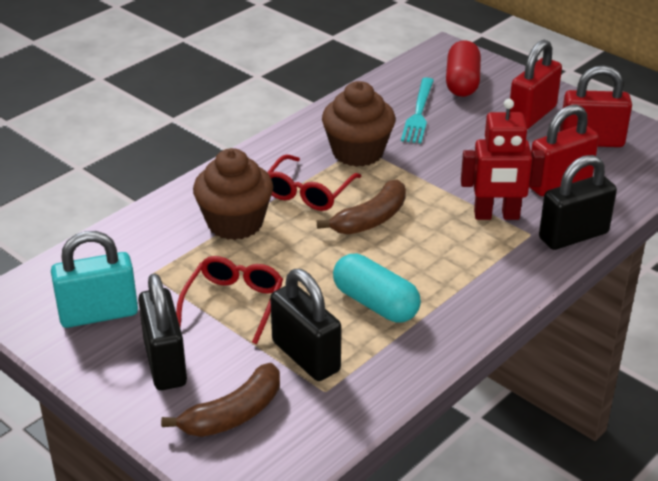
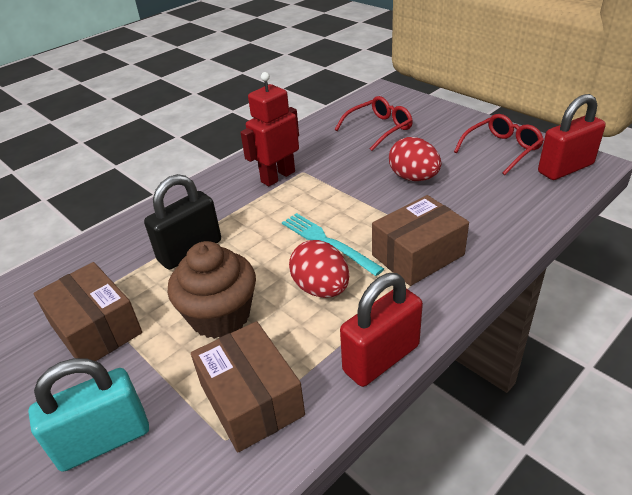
black padlock: 3 -> 1
brown banana: 2 -> 0
brown box: 0 -> 3
brown cupcake: 2 -> 1
red capsule: 1 -> 0
red egg: 0 -> 2
red padlock: 3 -> 2
turquoise capsule: 1 -> 0

